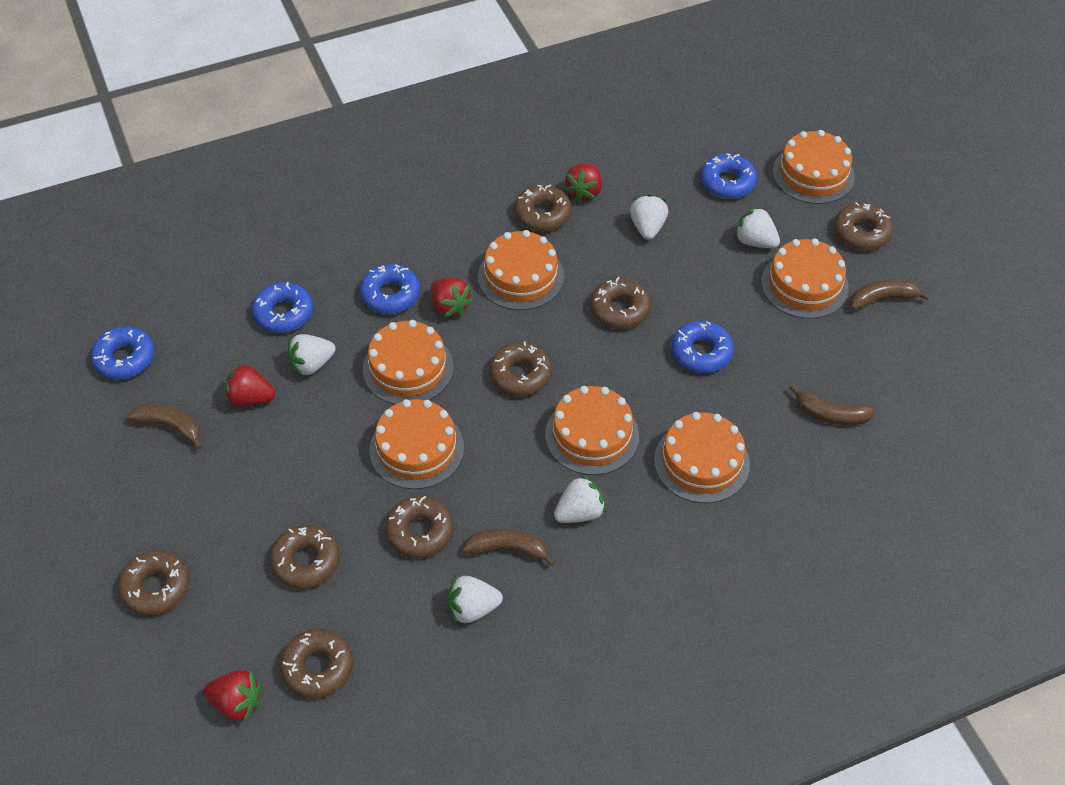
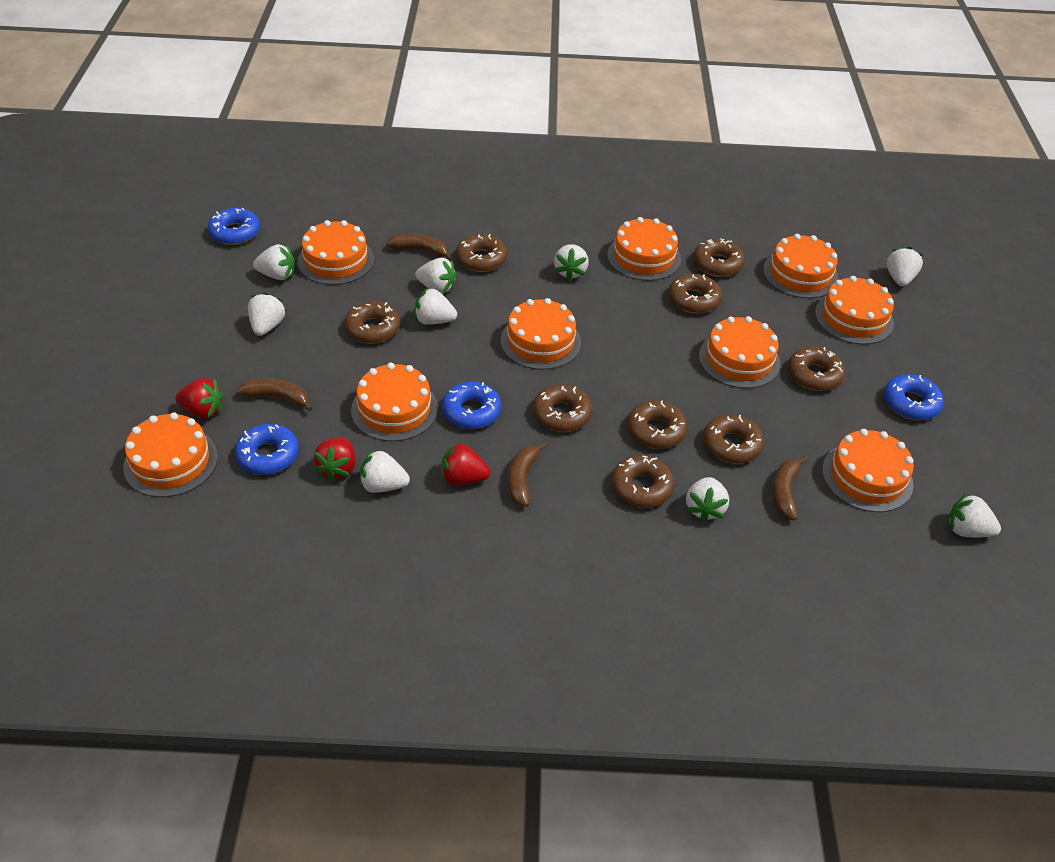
blue donut: 5 -> 4
brown donut: 8 -> 9
orange cake: 7 -> 9
red strawberry: 4 -> 3
white strawberry: 5 -> 9

